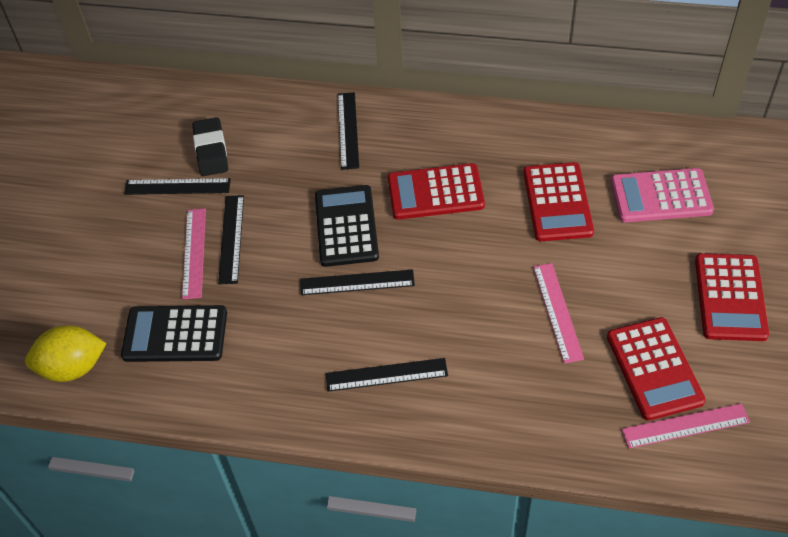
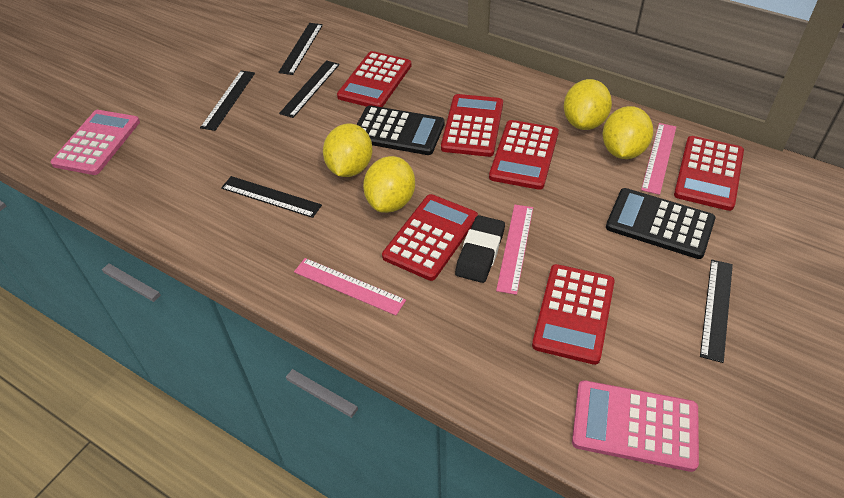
pink calculator: 1 -> 2
red calculator: 4 -> 6
yellow lemon: 1 -> 4

